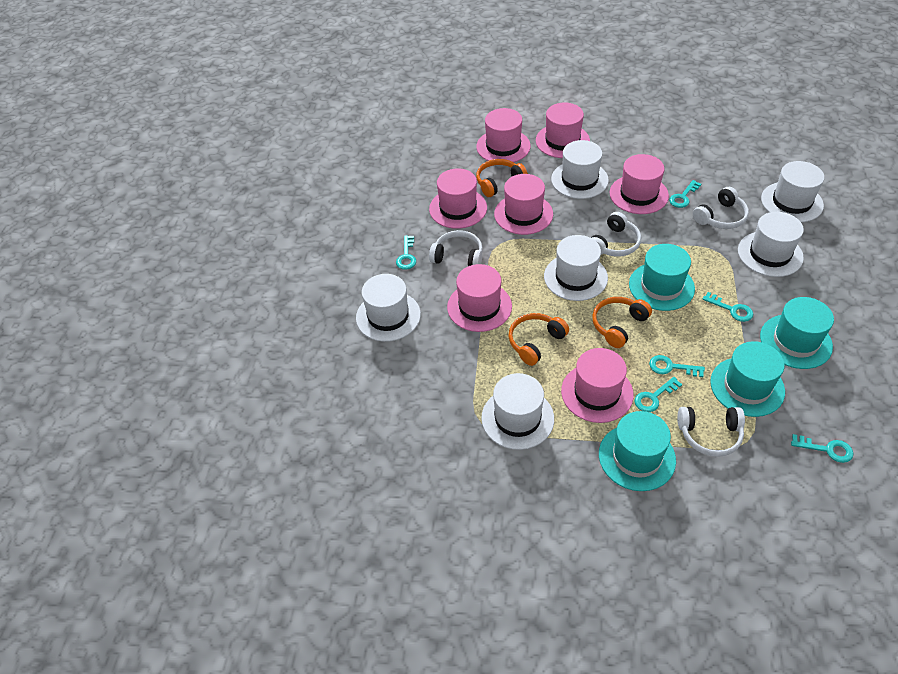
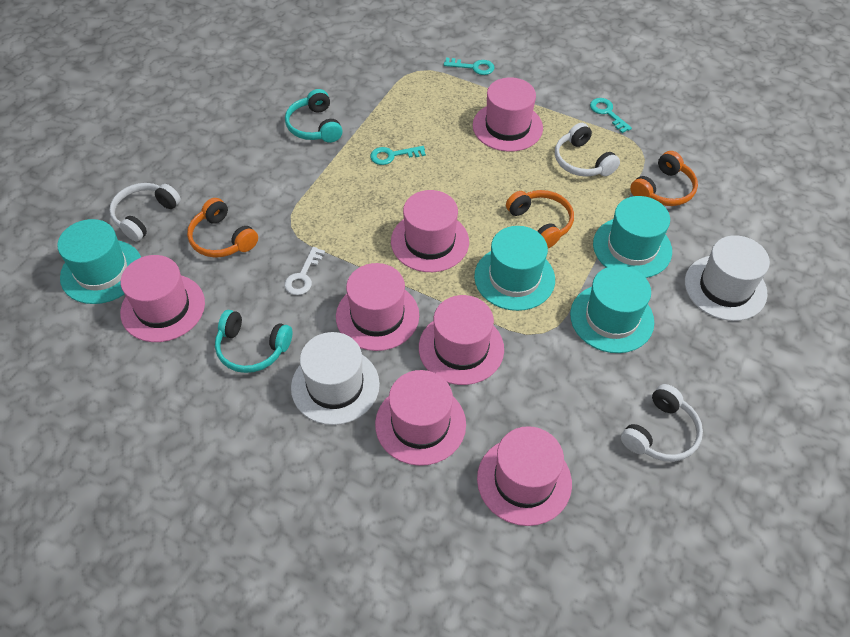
turquoise headphones: 0 -> 2
turquoise key: 6 -> 3
white hat: 6 -> 2
white headphones: 4 -> 3
white key: 0 -> 1

